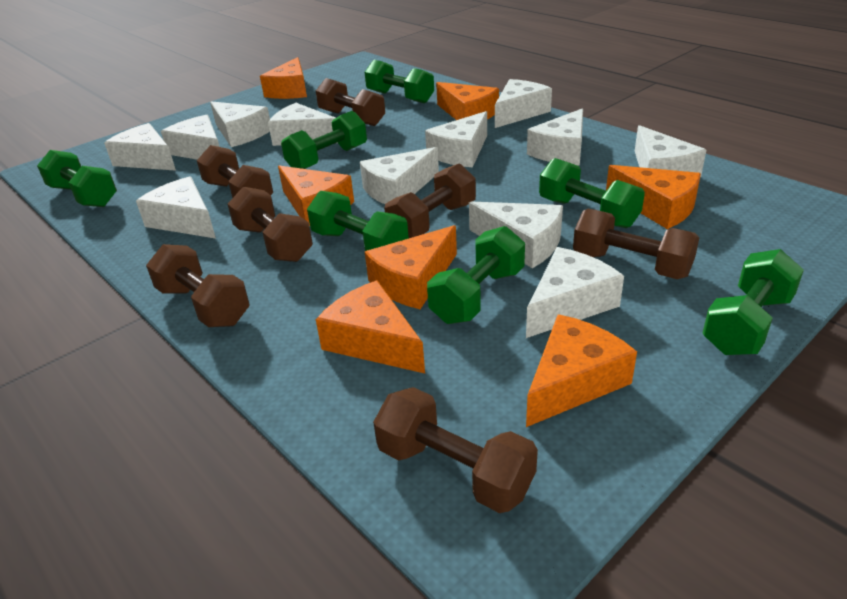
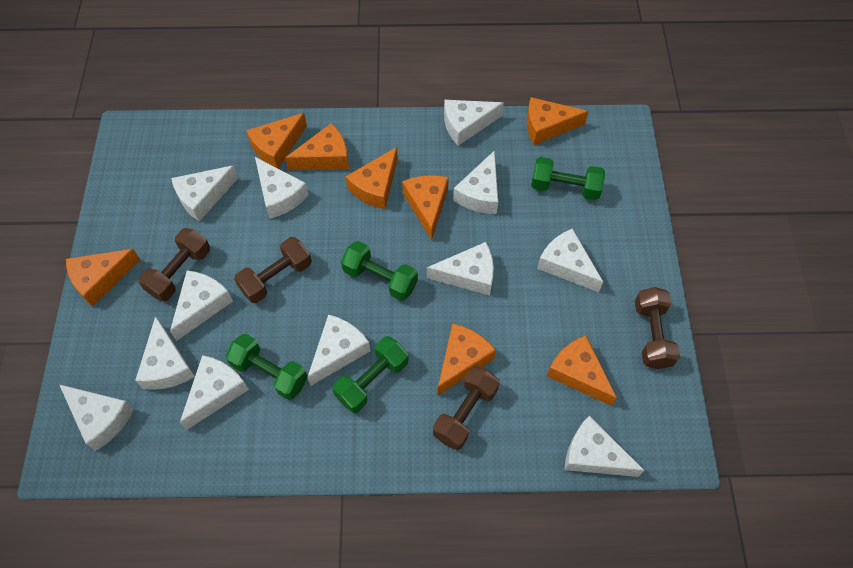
brown dumbbell: 7 -> 4
green dumbbell: 7 -> 4
orange cheese: 7 -> 8

